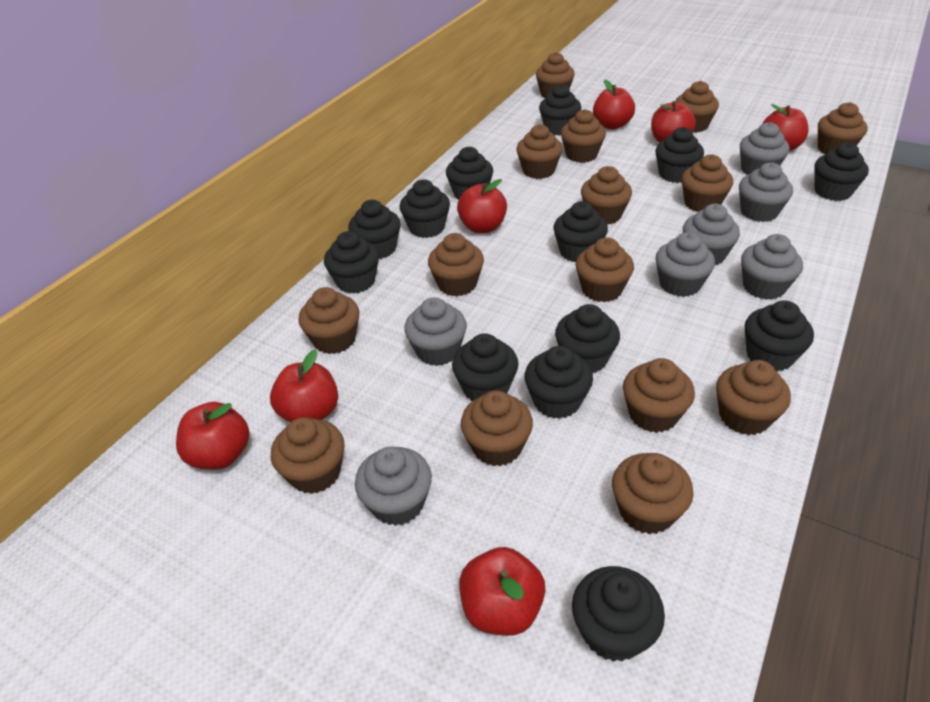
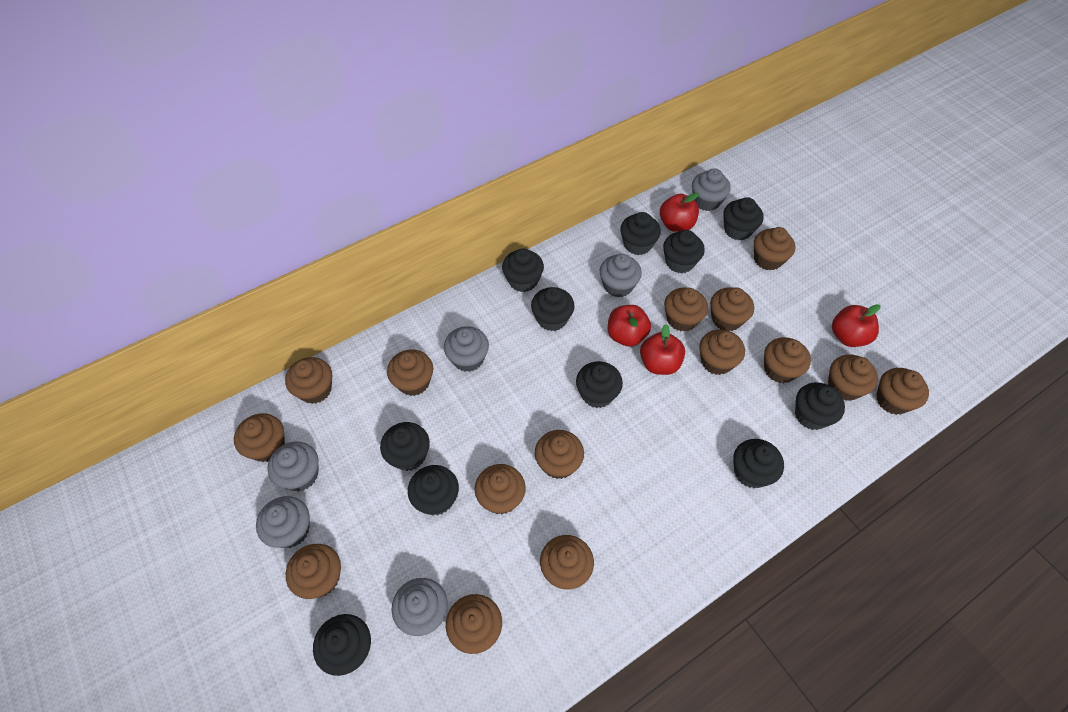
black cupcake: 13 -> 11
grey cupcake: 7 -> 6
red apple: 7 -> 4

